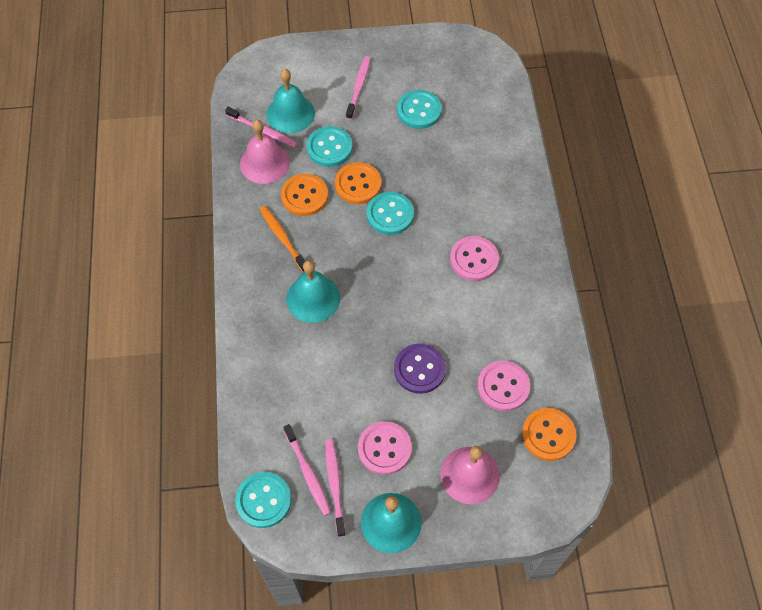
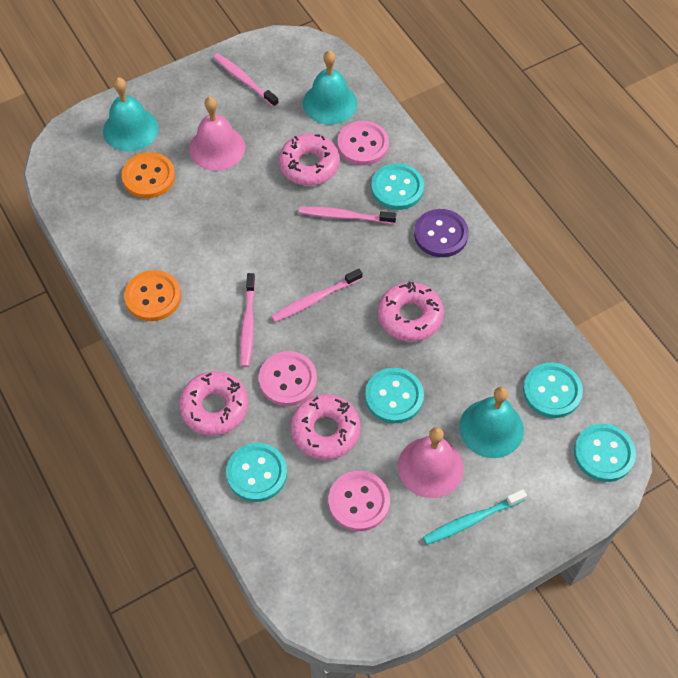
orange button: 3 -> 2
orange toothbrush: 1 -> 0
pink donut: 0 -> 4
turquoise button: 4 -> 5
turquoise toothbrush: 0 -> 1

